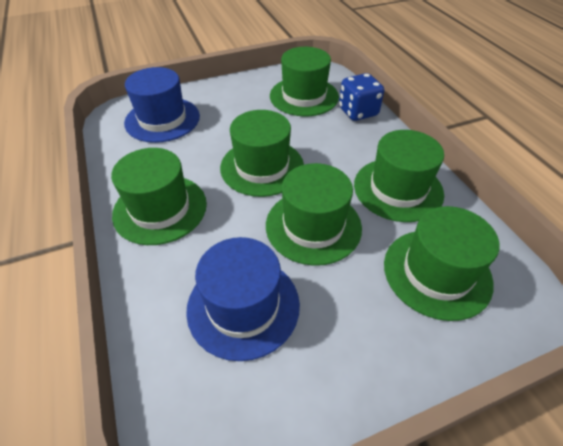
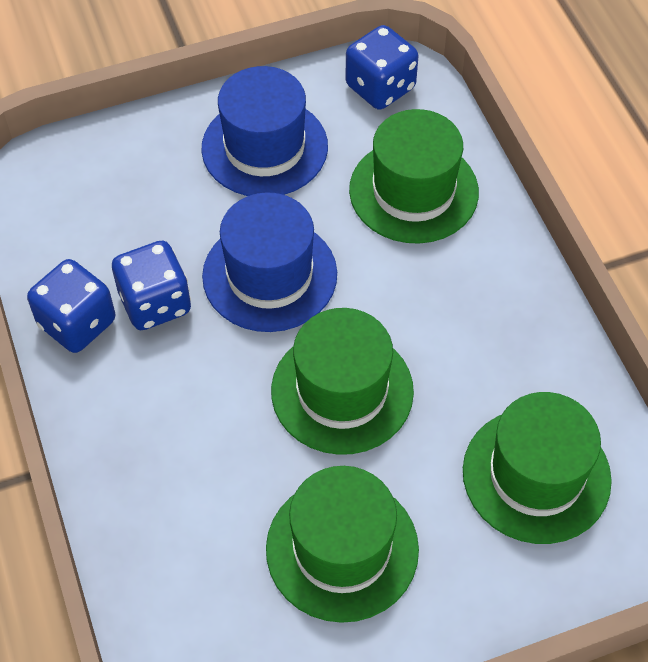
blue dice: 1 -> 3
green hat: 6 -> 4

